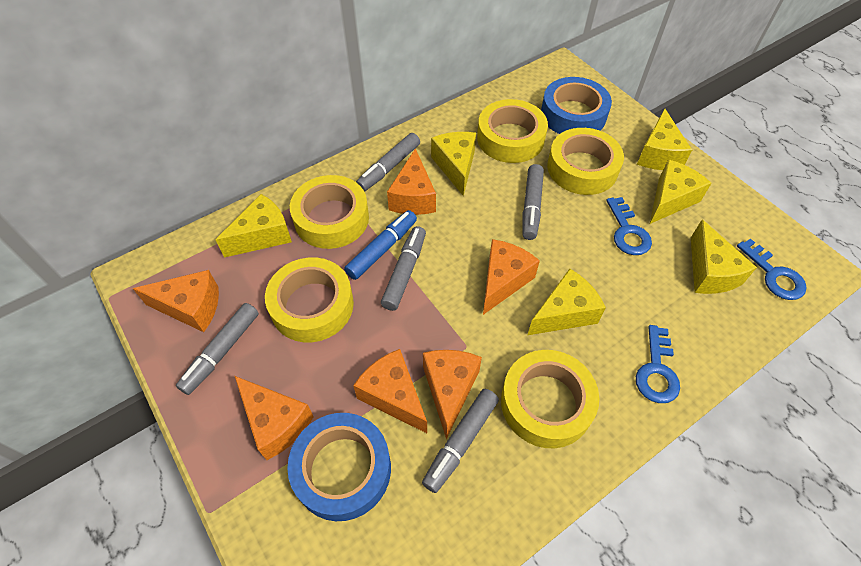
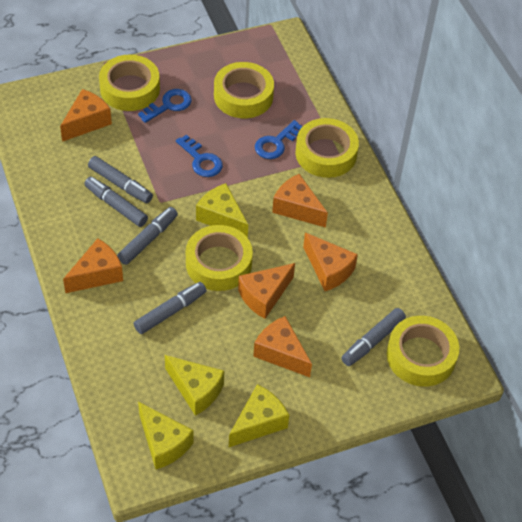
blue marker: 1 -> 0
blue tape: 2 -> 0
yellow cheese: 6 -> 4

